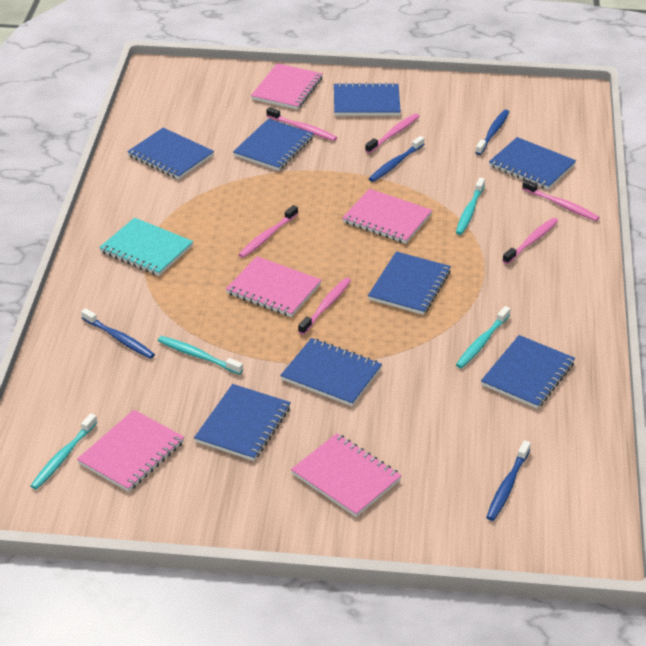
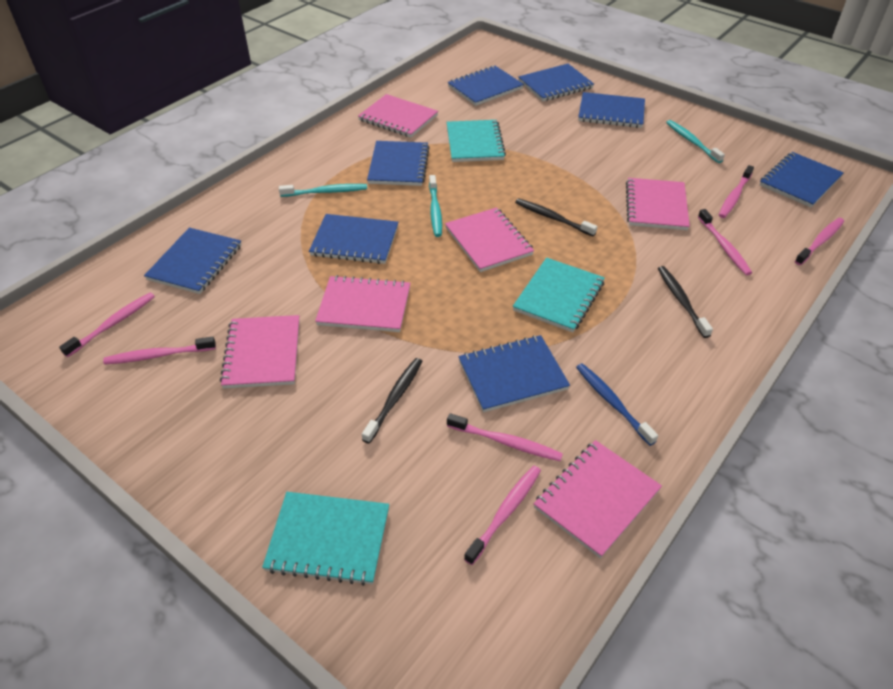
black toothbrush: 0 -> 3
blue toothbrush: 4 -> 1
pink notebook: 5 -> 6
pink toothbrush: 6 -> 7
turquoise notebook: 1 -> 3
turquoise toothbrush: 4 -> 3

